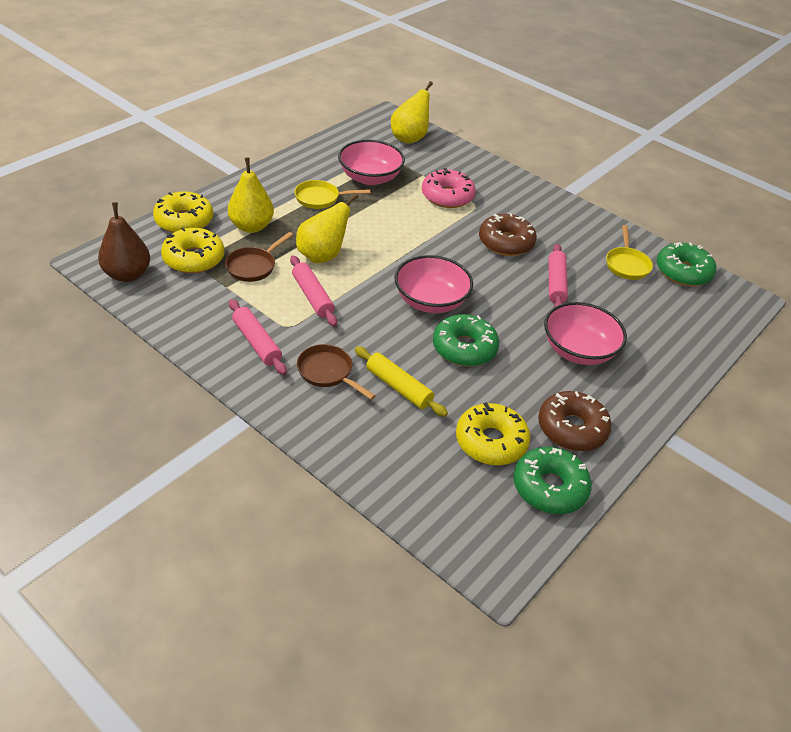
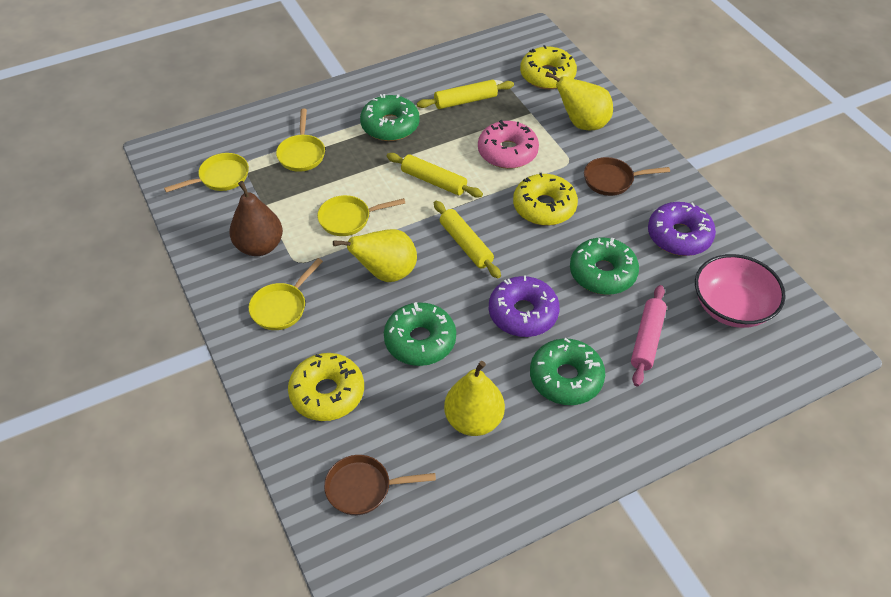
brown donut: 2 -> 0
green donut: 3 -> 4
pink bowl: 3 -> 1
pink rolling pin: 3 -> 1
purple donut: 0 -> 2
yellow pan: 2 -> 4
yellow rolling pin: 1 -> 3

